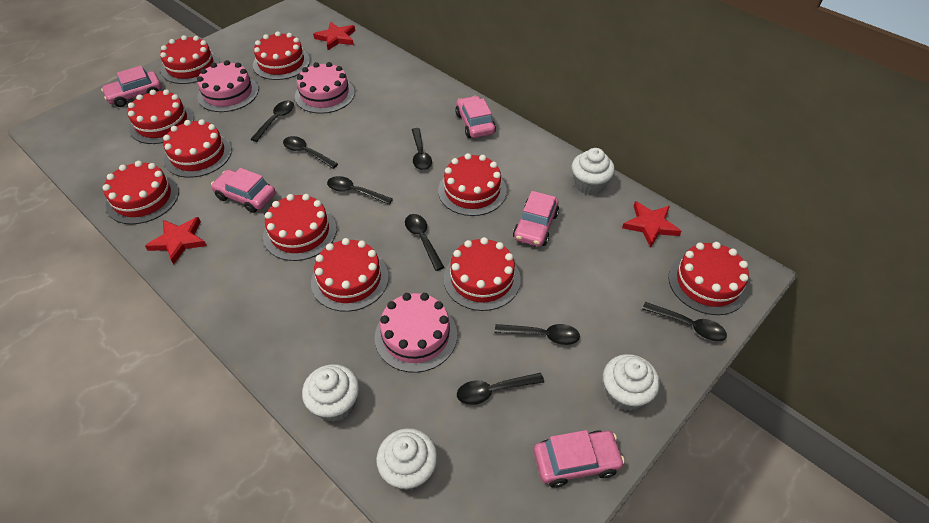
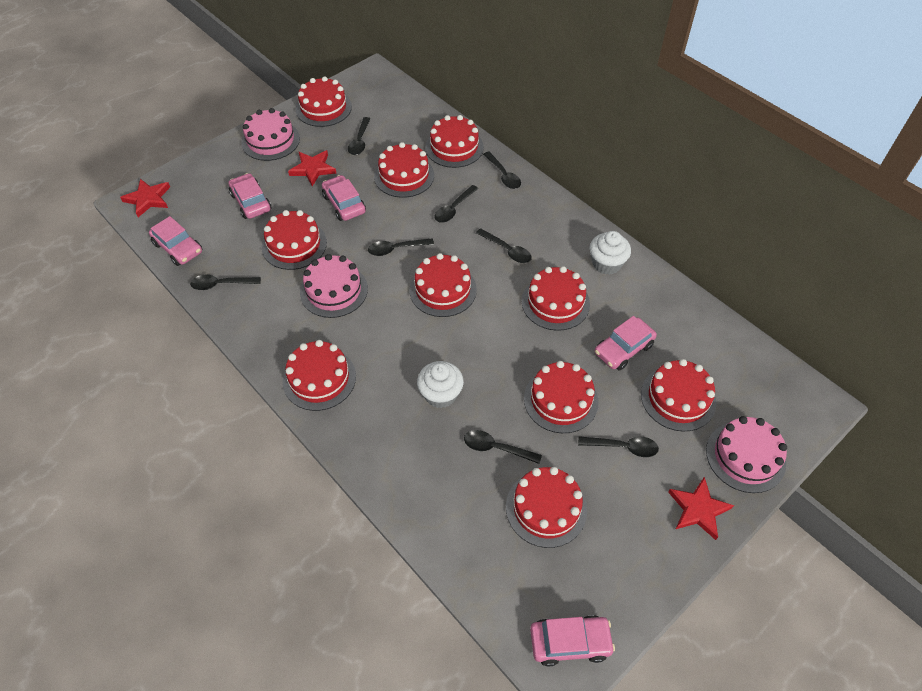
white cupcake: 4 -> 2

